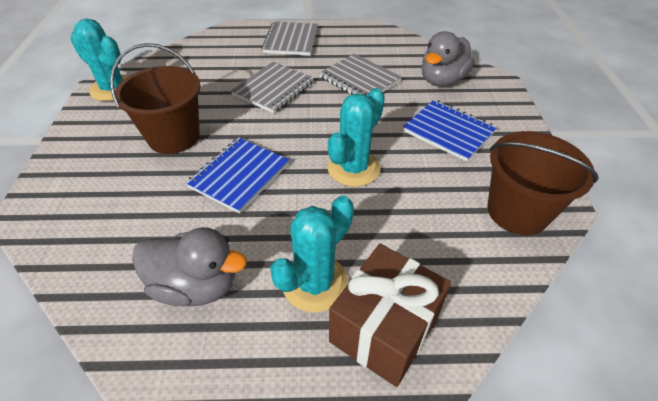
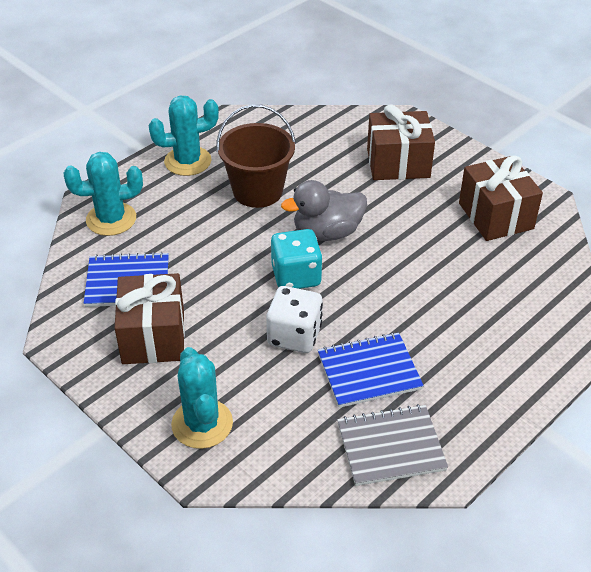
brown bucket: 2 -> 1
brown gift: 1 -> 3
grey duck: 2 -> 1
grey notebook: 3 -> 1
turquoise dice: 0 -> 1
white dice: 0 -> 1

